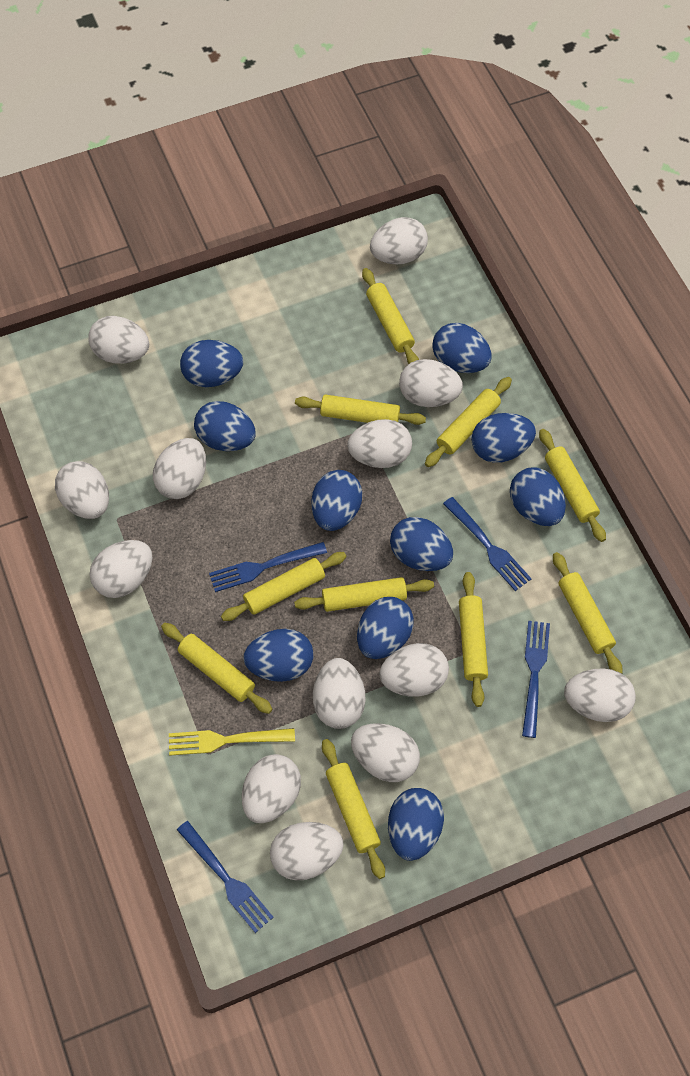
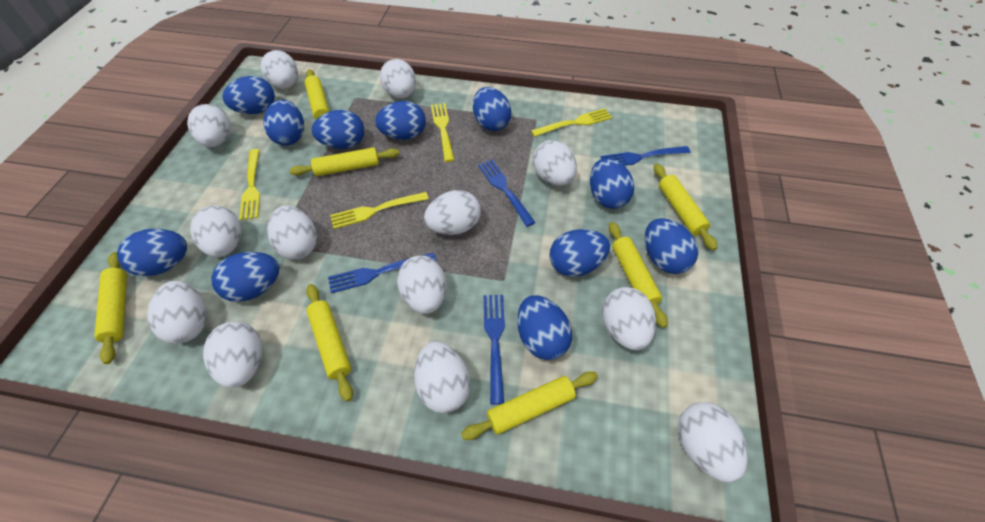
blue egg: 10 -> 11
yellow fork: 1 -> 4
yellow rolling pin: 10 -> 7

